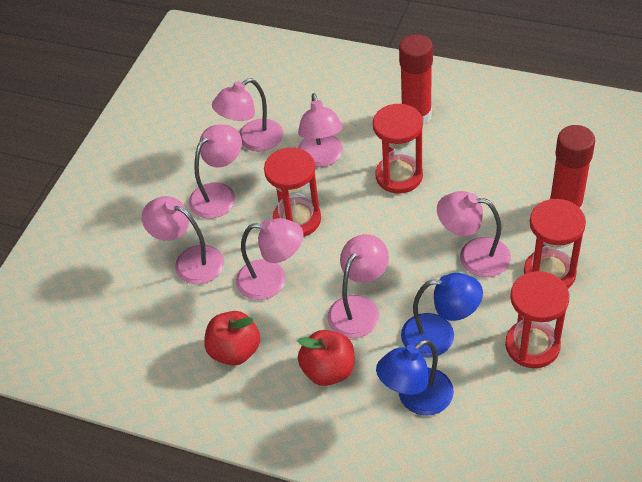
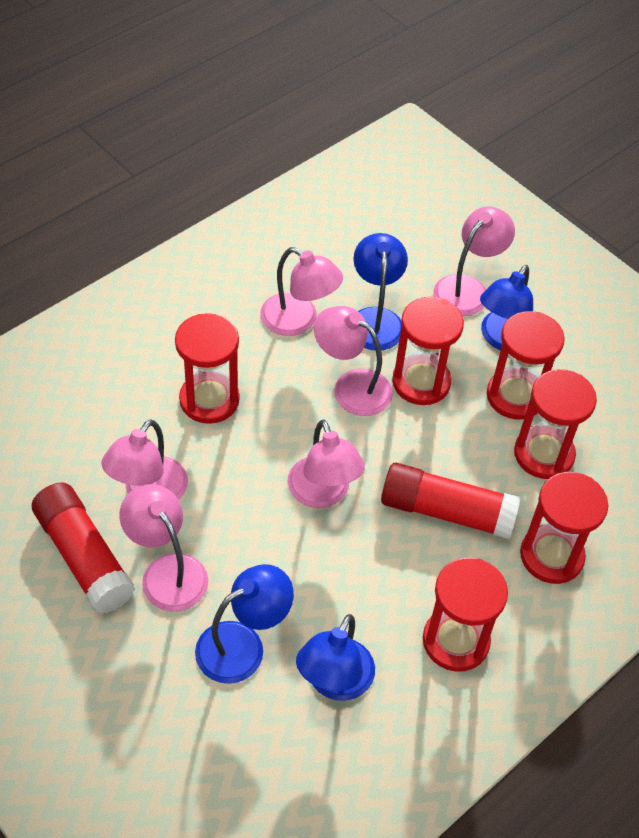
blue lamp: 2 -> 4
pink lamp: 7 -> 6
red apple: 2 -> 0
red hourglass: 4 -> 6

